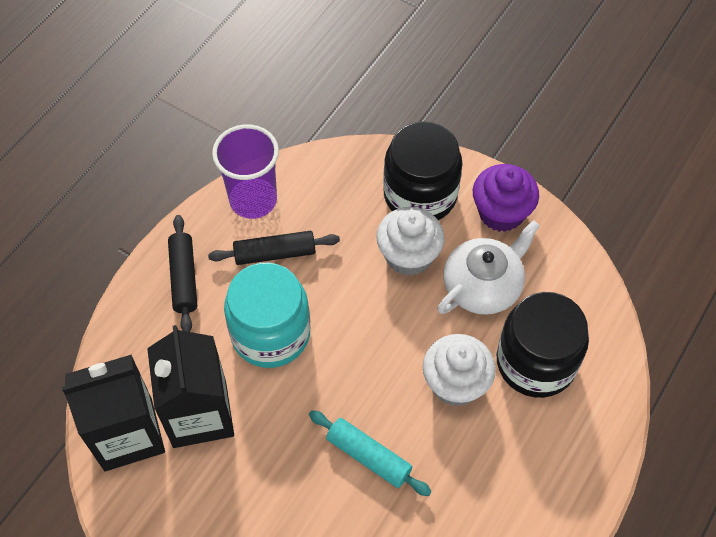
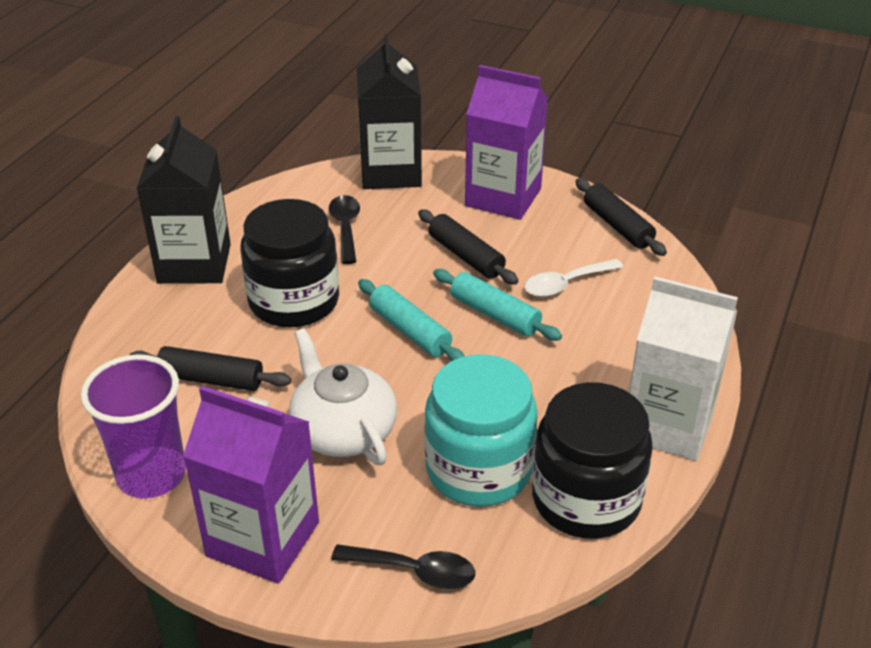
black rolling pin: 2 -> 3
black spoon: 0 -> 2
purple carton: 0 -> 2
purple cupcake: 1 -> 0
turquoise rolling pin: 1 -> 2
white carton: 0 -> 1
white cupcake: 2 -> 0
white spoon: 0 -> 1

